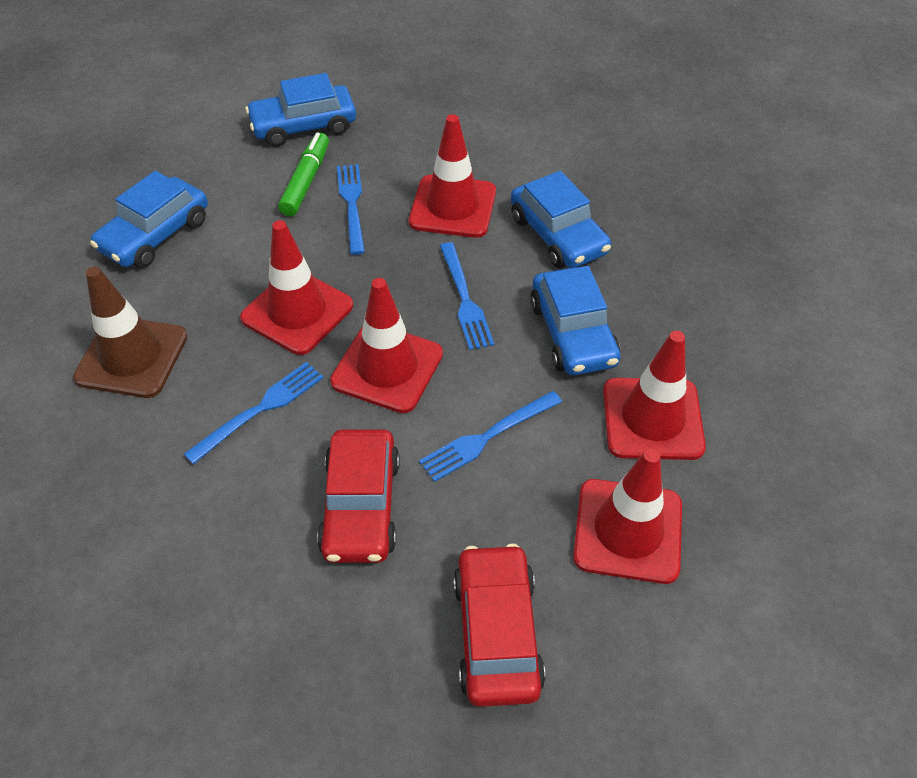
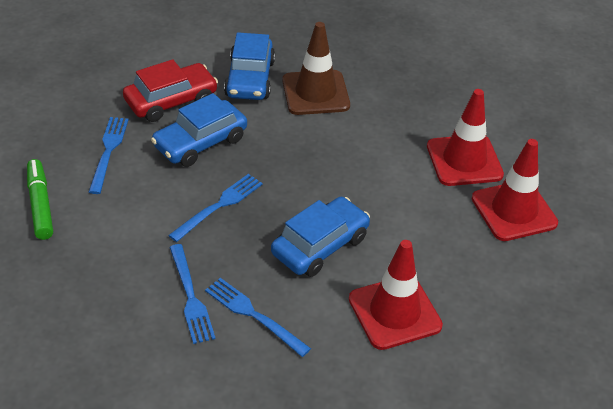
blue car: 4 -> 3
red car: 2 -> 1
red traffic cone: 5 -> 3

